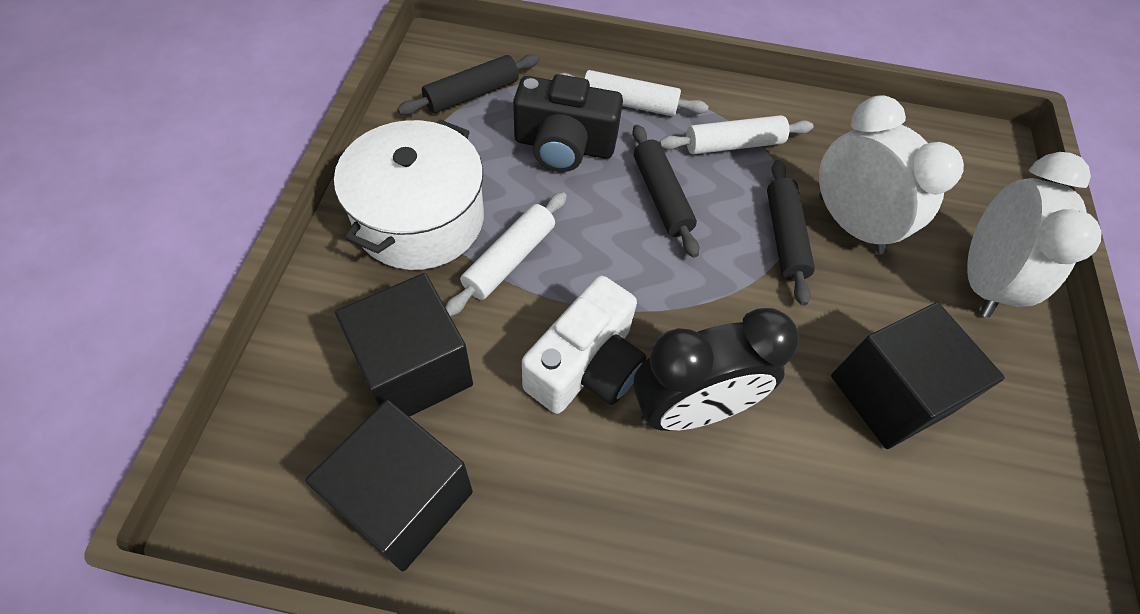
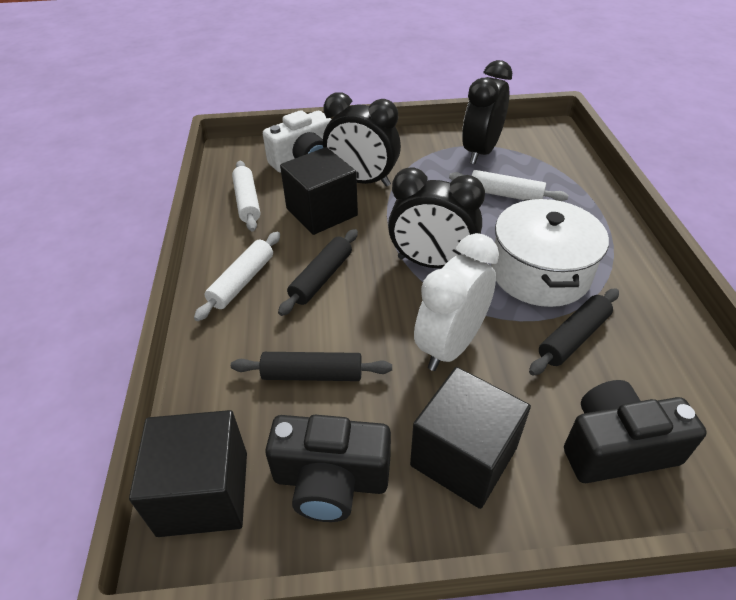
black camera: 1 -> 2
black clock: 1 -> 3
white clock: 2 -> 1

